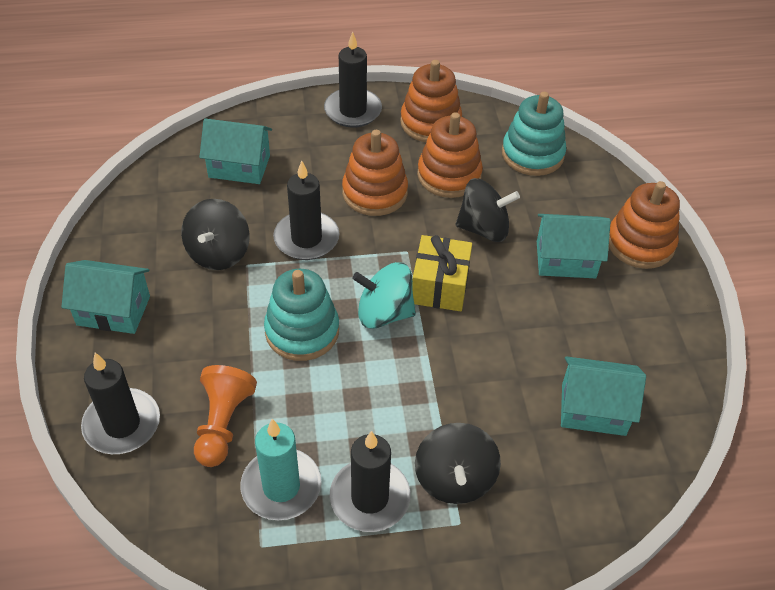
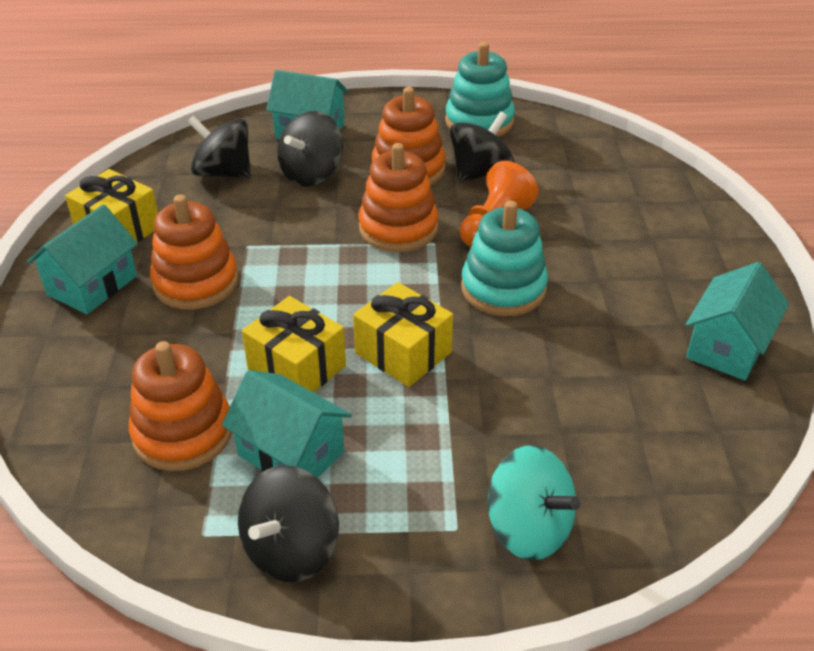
black candle: 4 -> 0
black spinning top: 3 -> 4
turquoise candle: 1 -> 0
yellow gift: 1 -> 3

